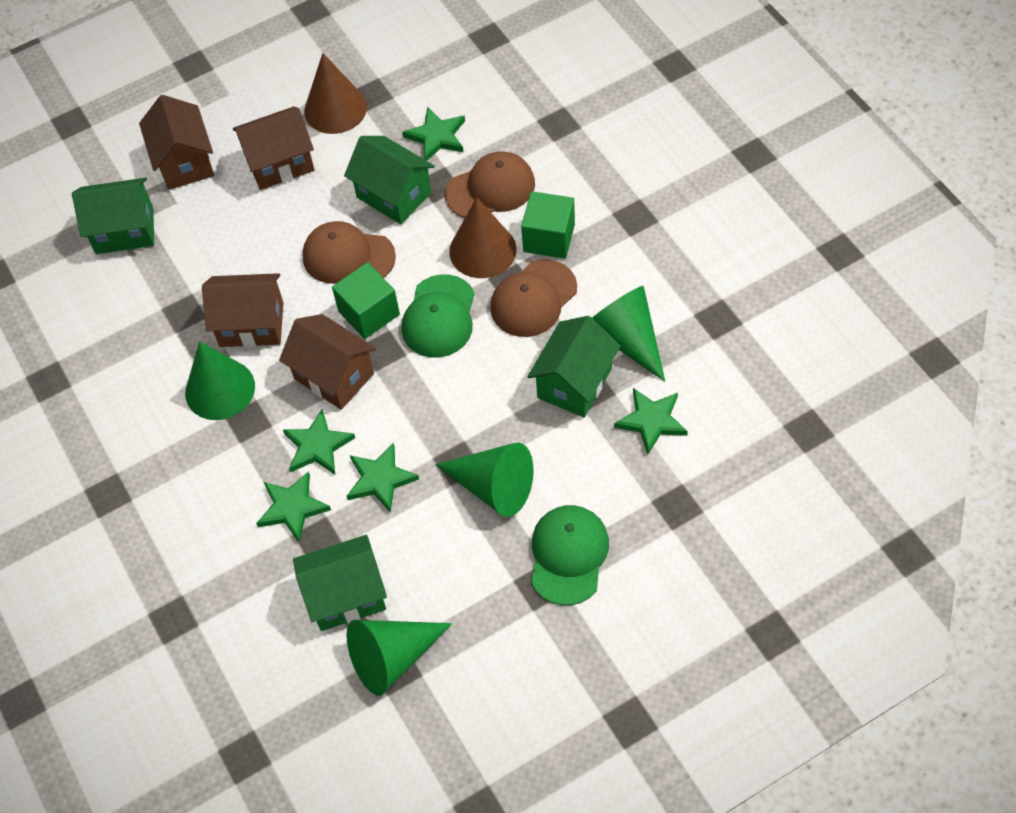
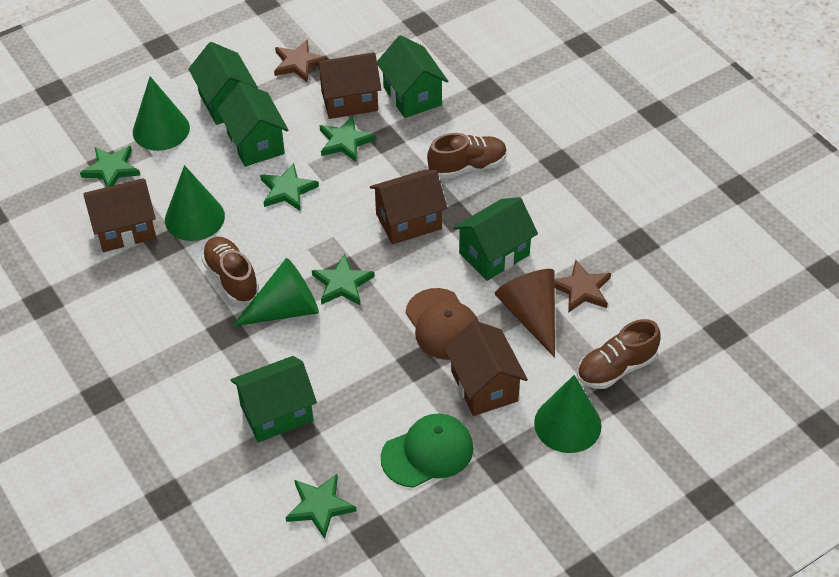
brown cap: 3 -> 1
brown cone: 2 -> 1
brown shoe: 0 -> 3
brown star: 0 -> 2
green cap: 2 -> 1
green cube: 2 -> 0
green house: 4 -> 5

